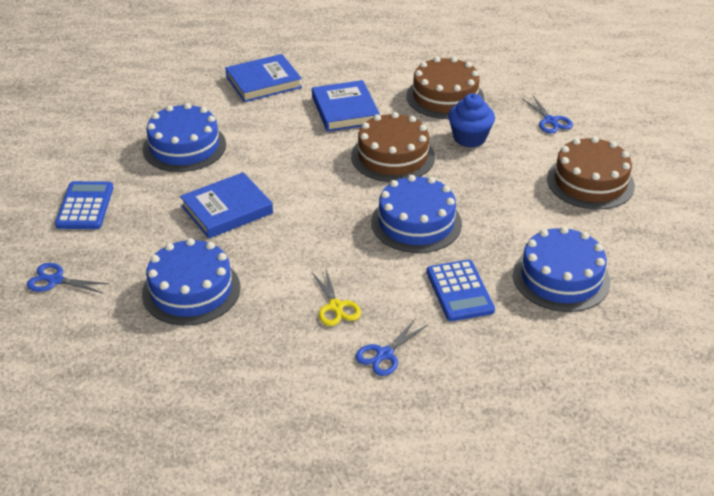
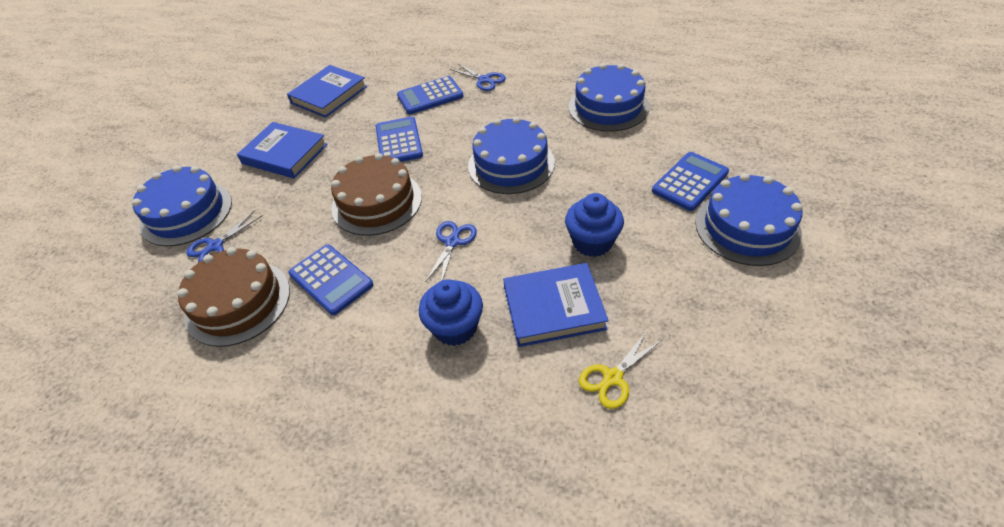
blue calculator: 2 -> 4
blue cupcake: 1 -> 2
brown cake: 3 -> 2

